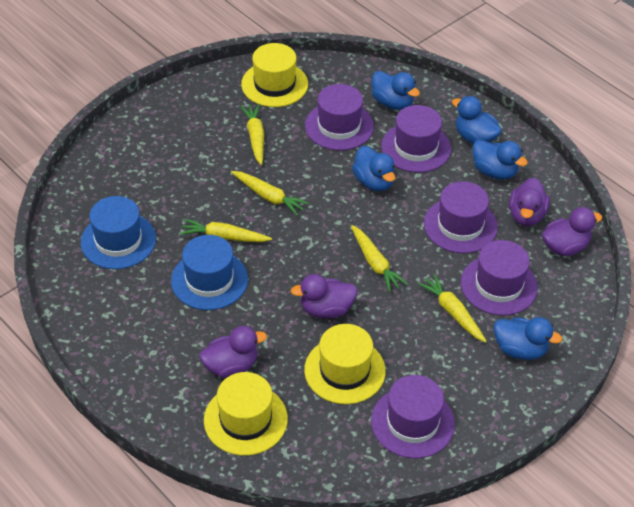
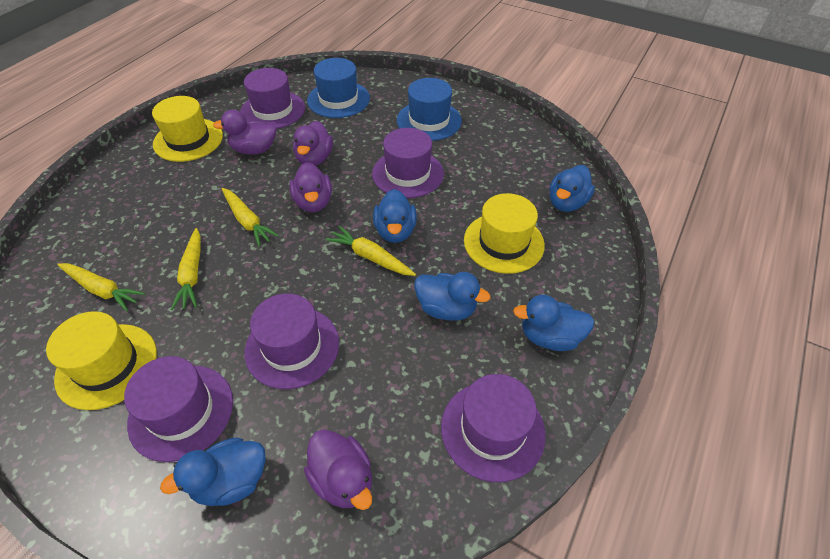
yellow carrot: 5 -> 4

